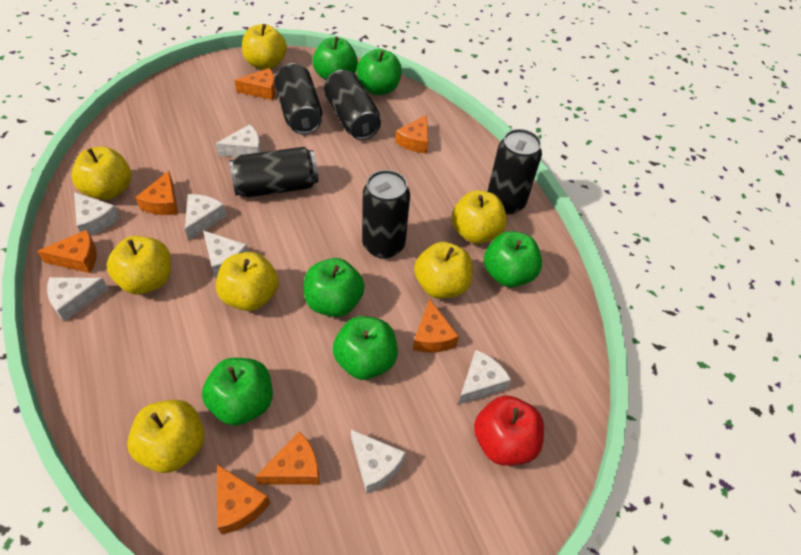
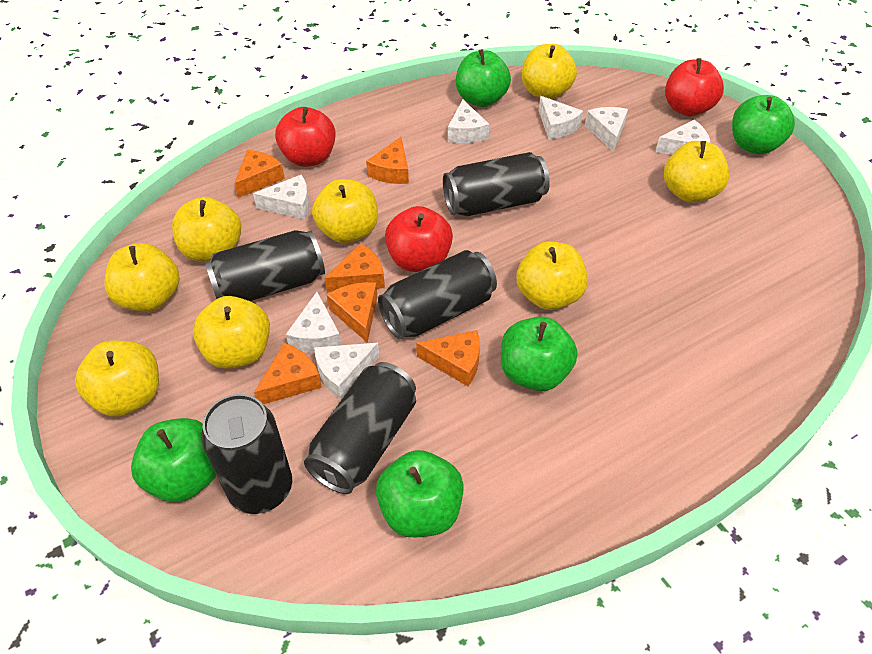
green apple: 6 -> 5
orange cheese: 7 -> 6
red apple: 1 -> 3
yellow apple: 7 -> 8

